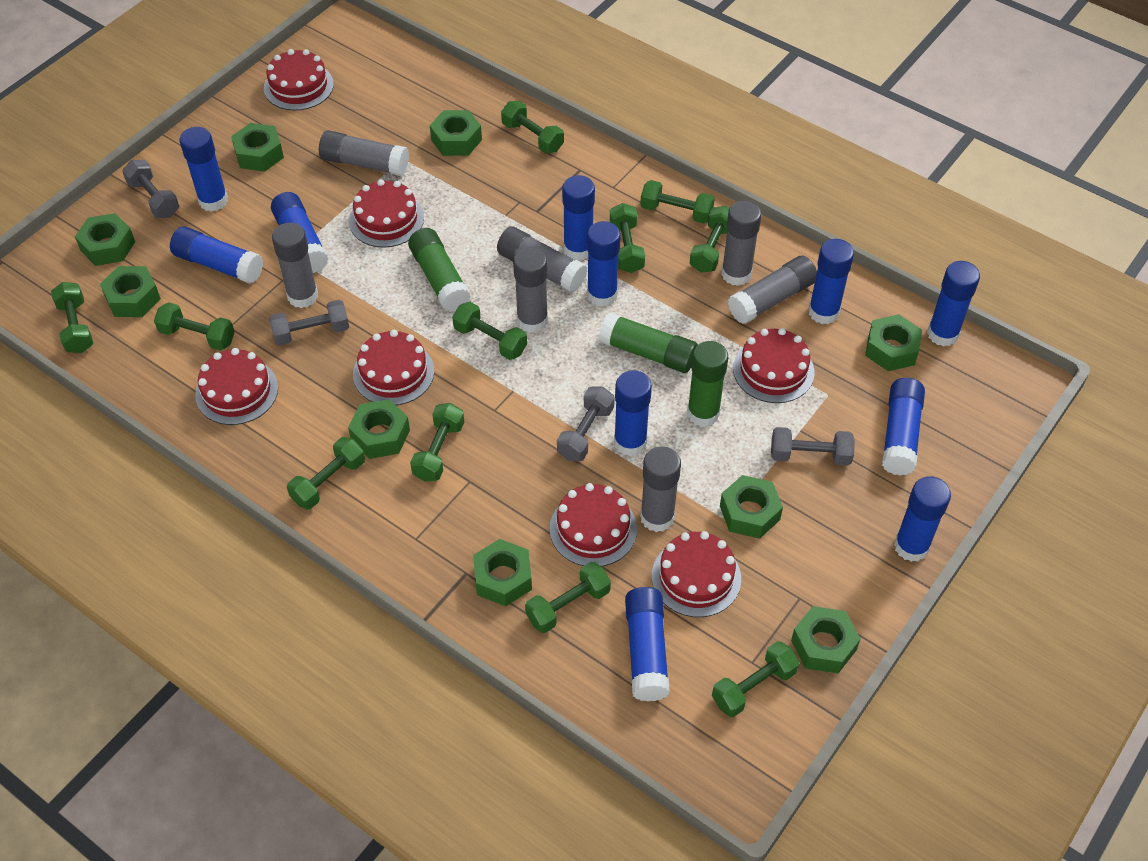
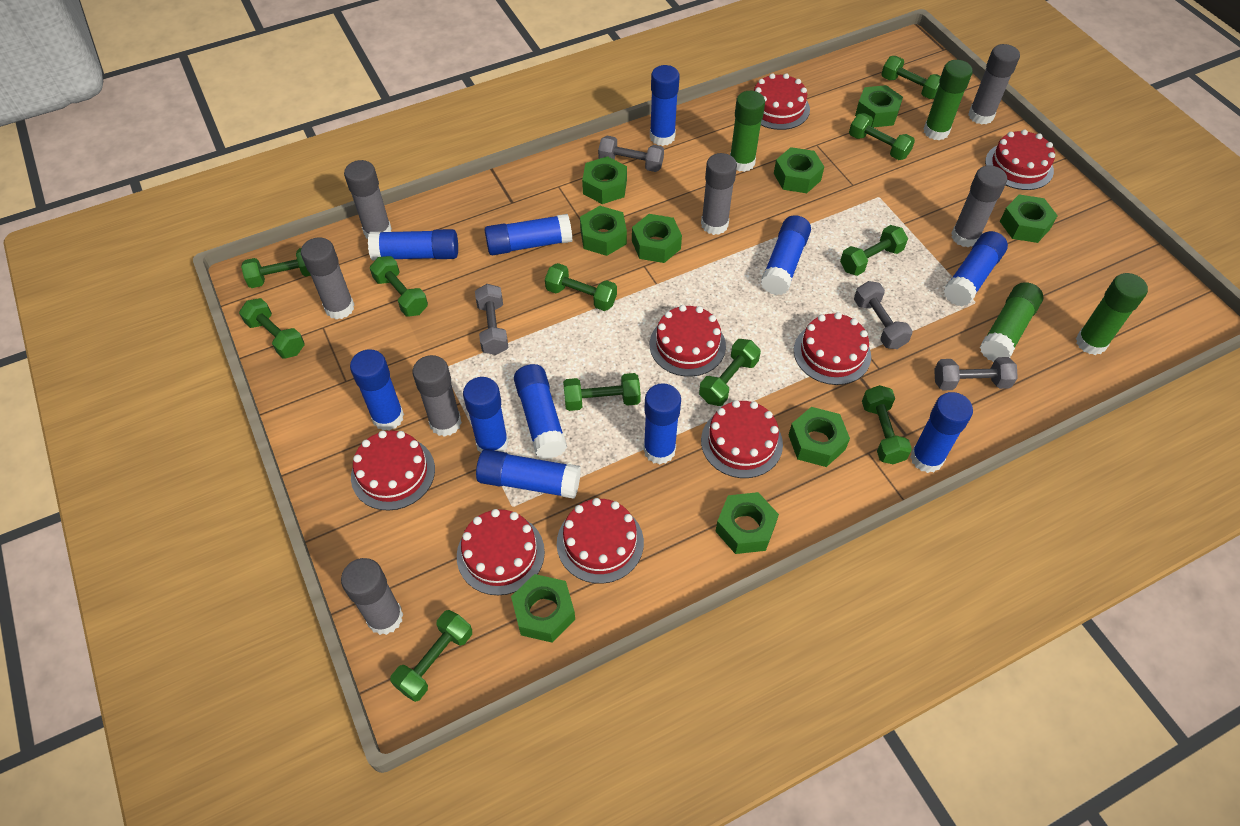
green glue stick: 3 -> 4
red cake: 7 -> 8

